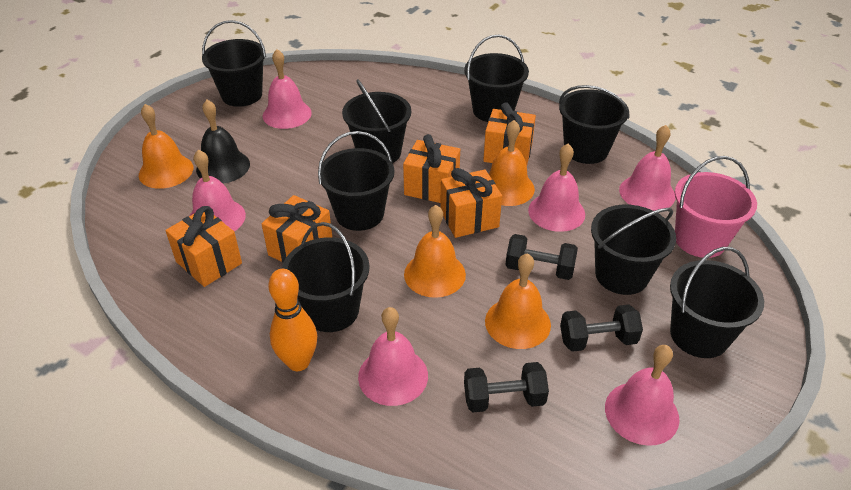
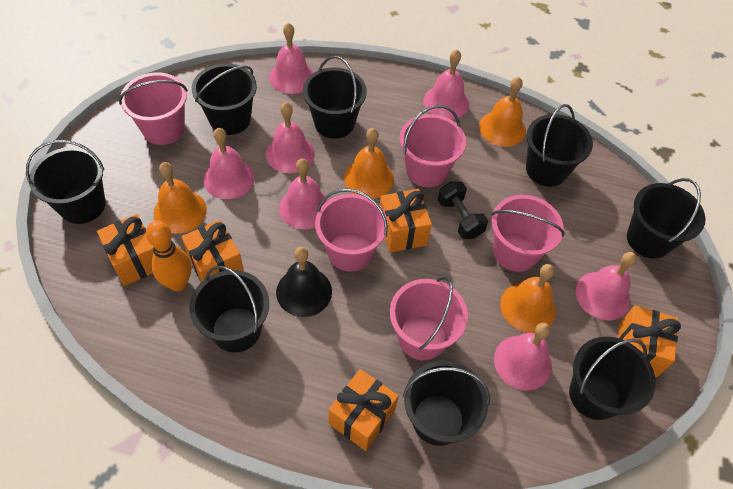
black dumbbell: 3 -> 1
pink bell: 6 -> 7
pink bucket: 1 -> 5

